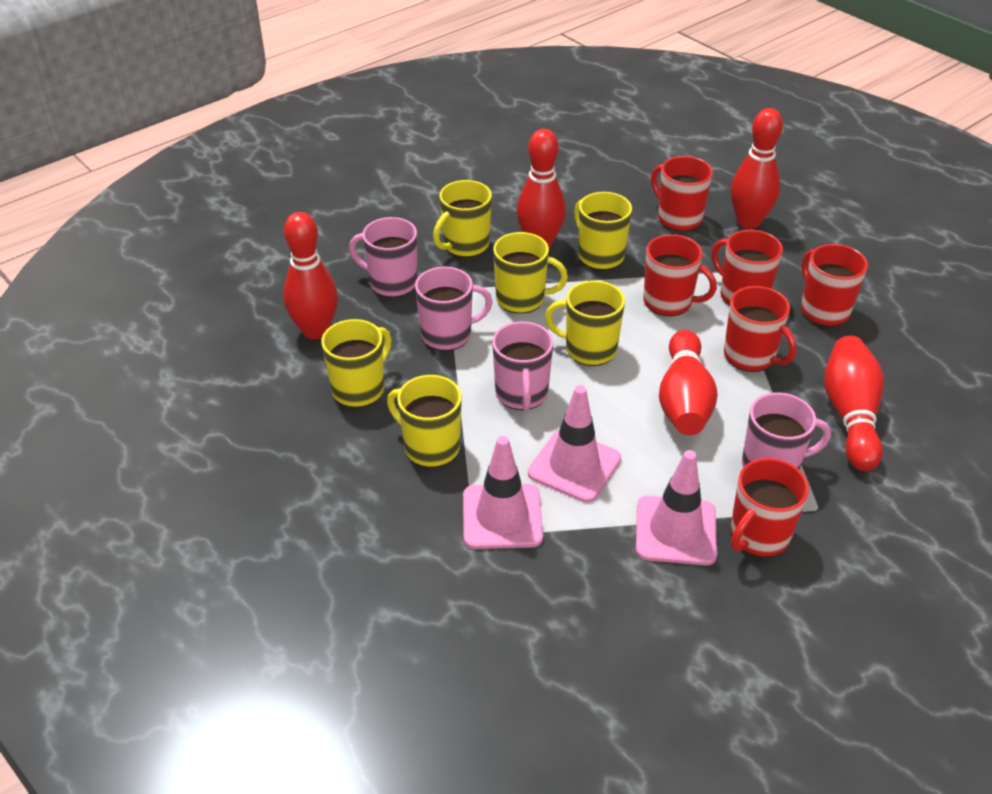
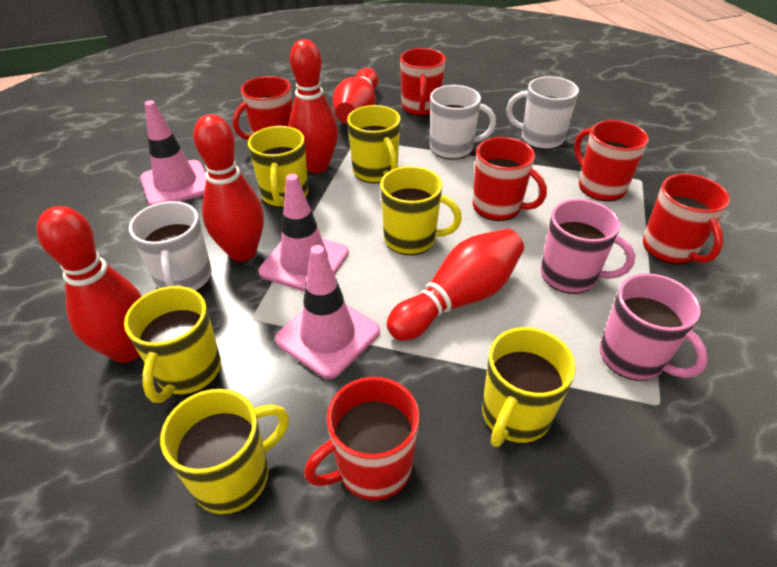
pink mug: 4 -> 2
white mug: 0 -> 3

